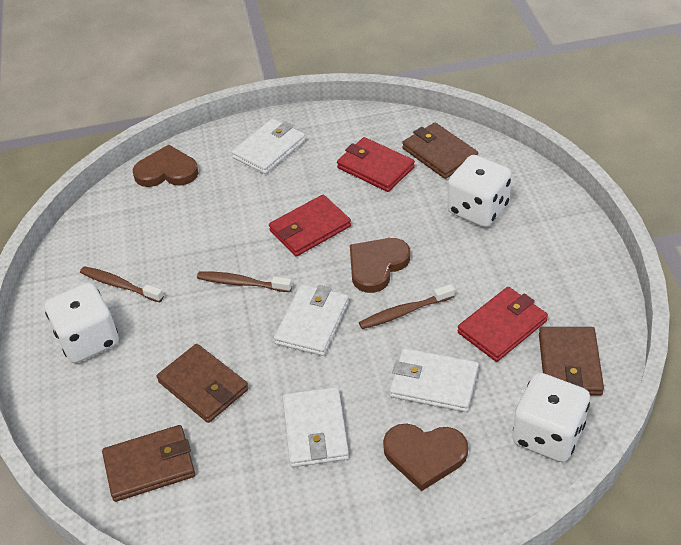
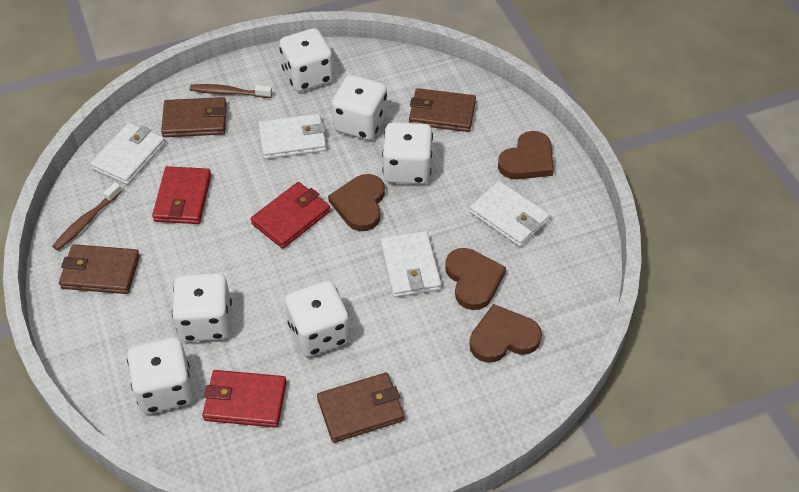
brown heart: 3 -> 4
brown toothbrush: 3 -> 2
white dice: 3 -> 6

